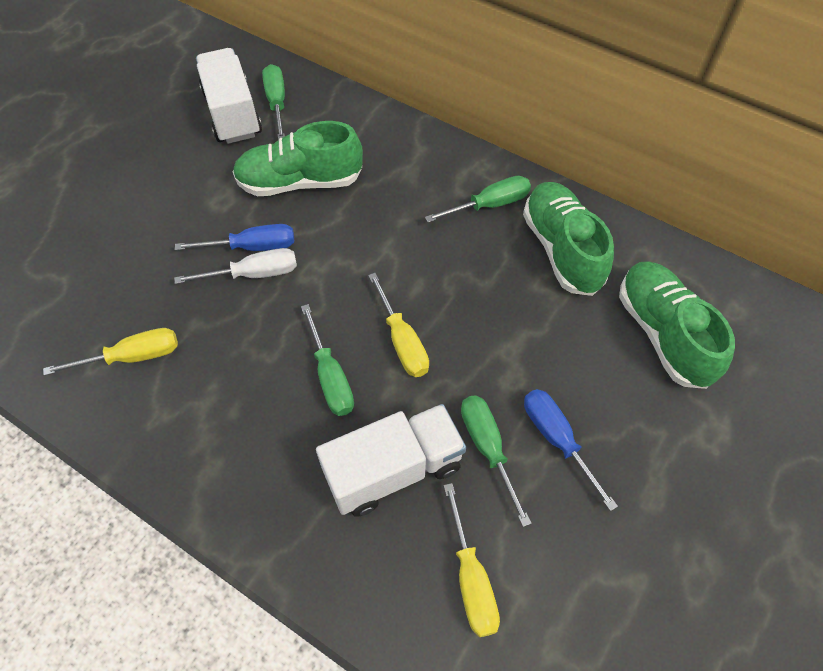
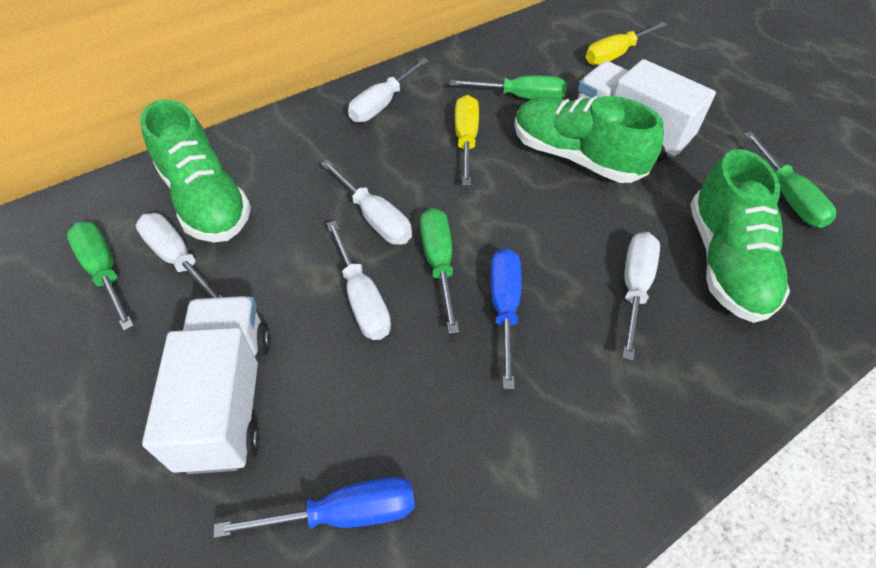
white screwdriver: 1 -> 5
yellow screwdriver: 3 -> 2

